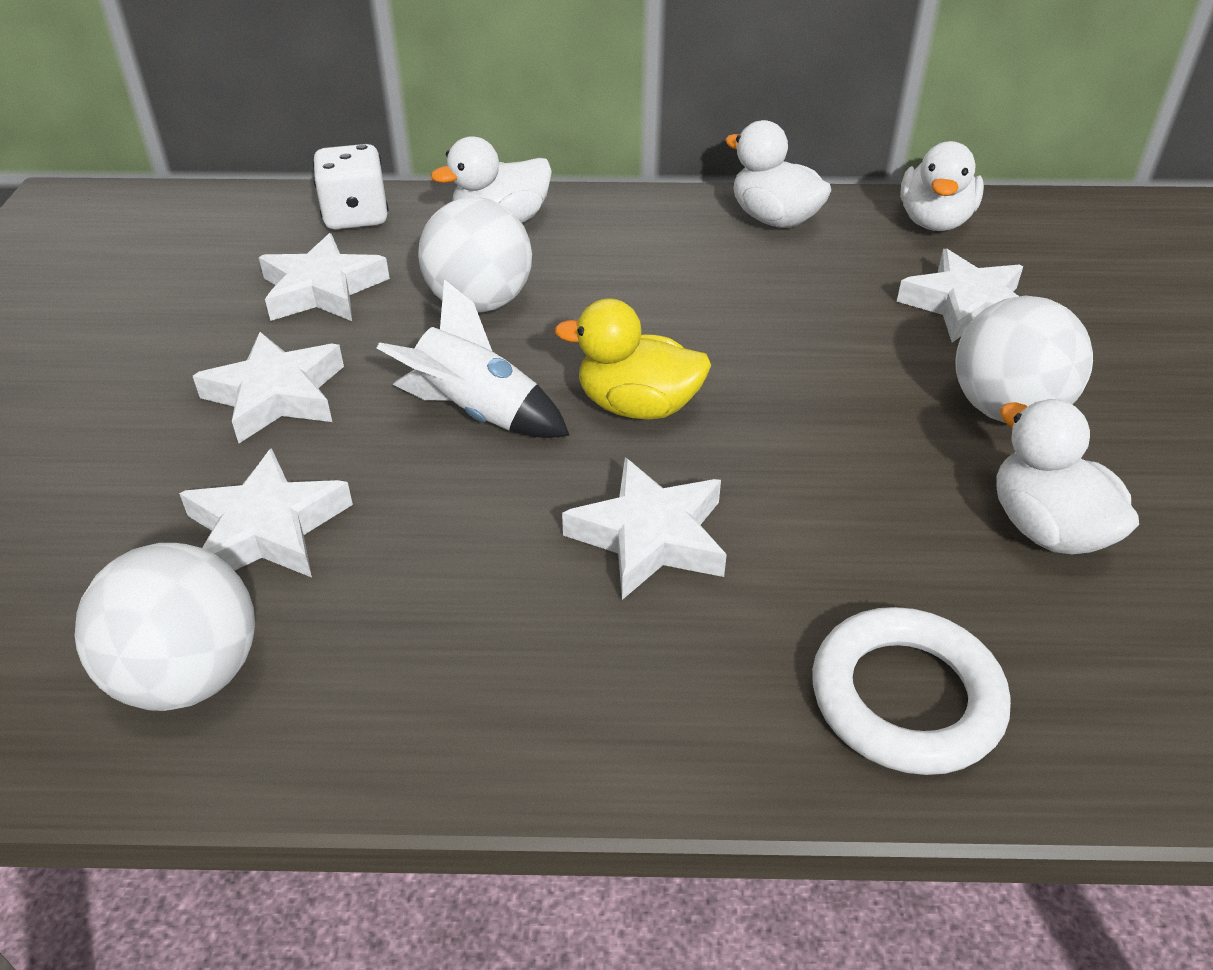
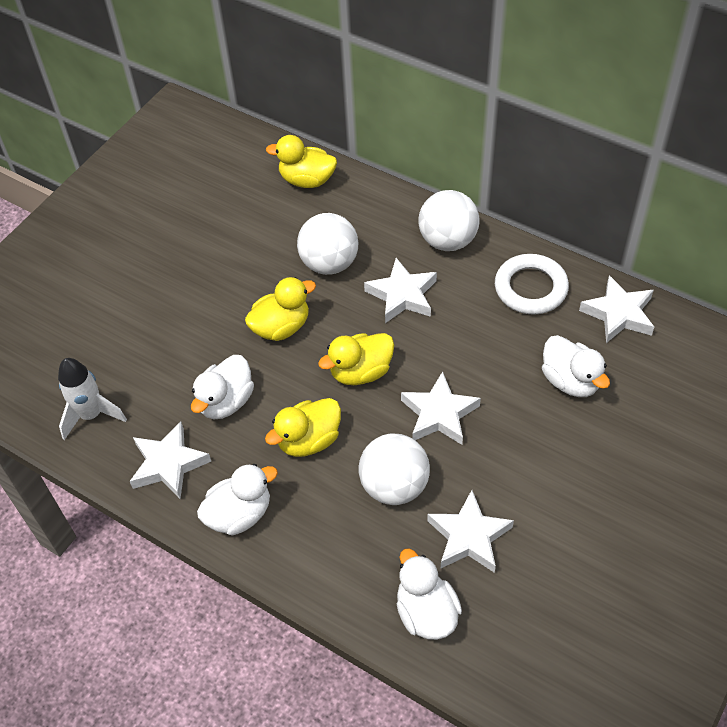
white dice: 1 -> 0
yellow duck: 1 -> 4

